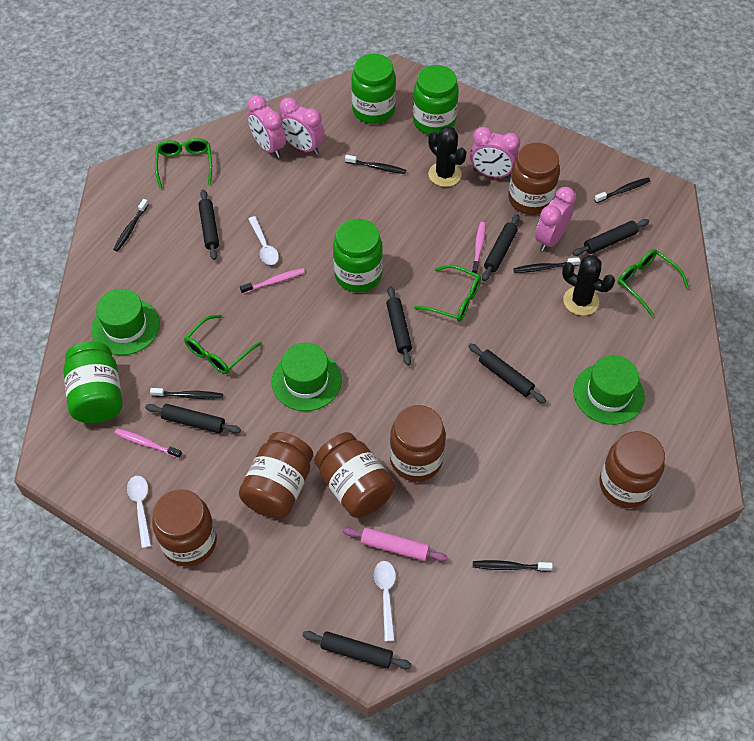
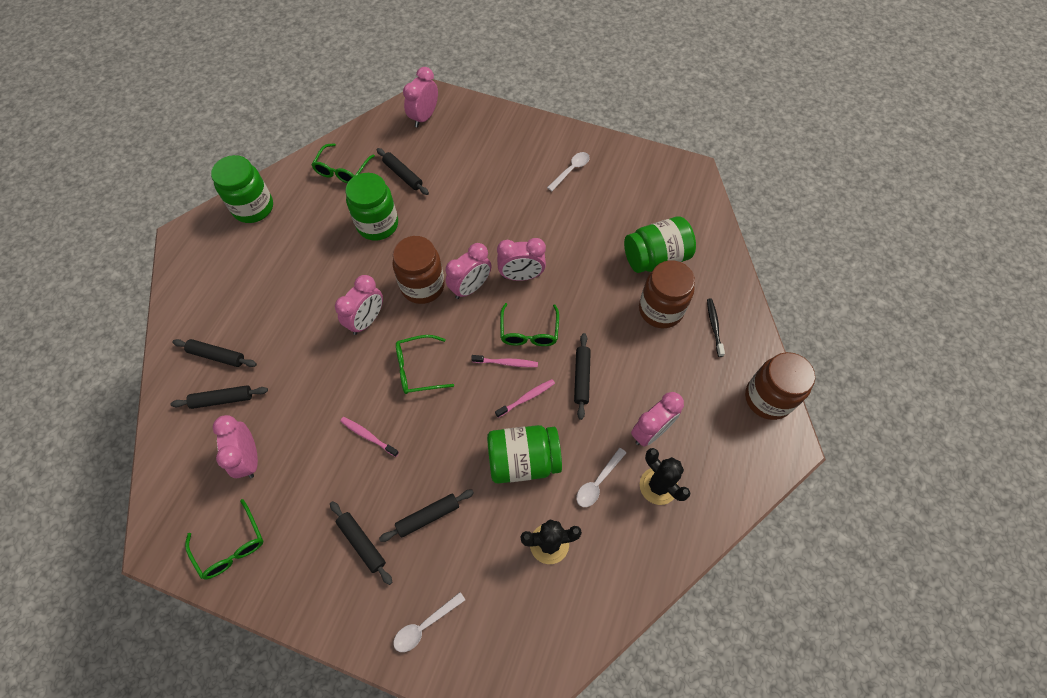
black rolling pin: 7 -> 6
black toothbrush: 6 -> 1
brown jar: 6 -> 3
green hat: 3 -> 0
pink clock: 4 -> 6
pink rolling pin: 1 -> 0

